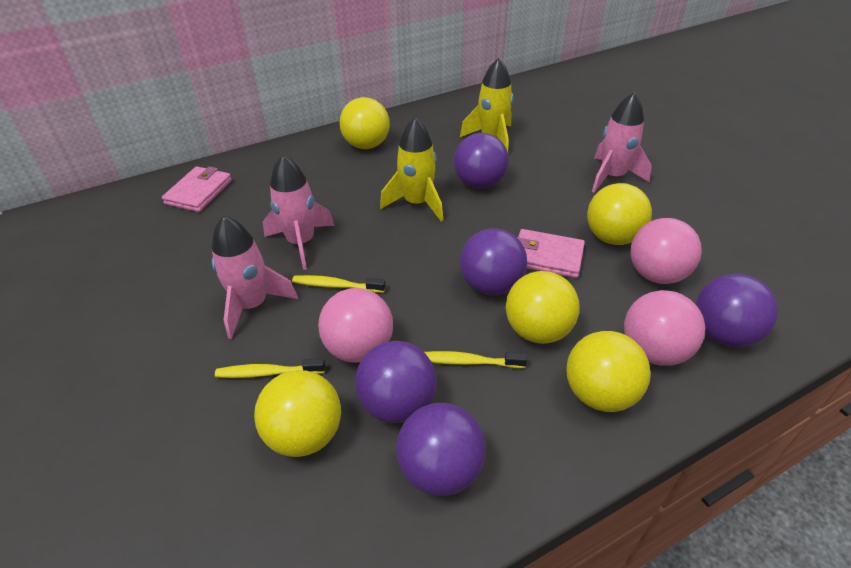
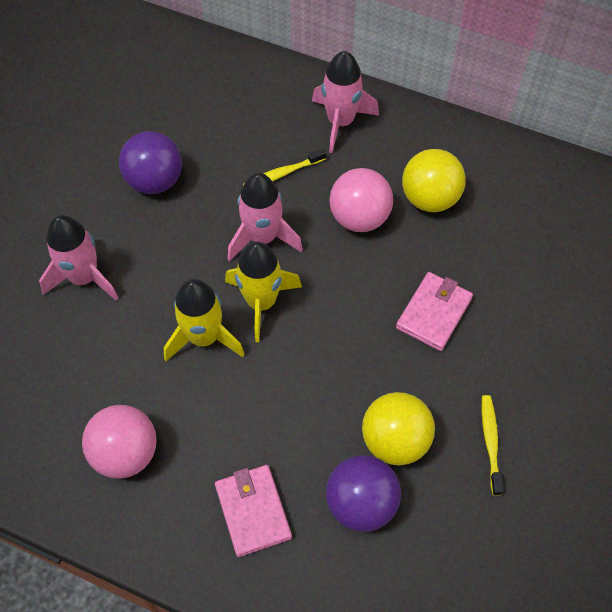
pink ball: 3 -> 2
purple ball: 5 -> 2
yellow ball: 5 -> 2
yellow toothbrush: 3 -> 2

